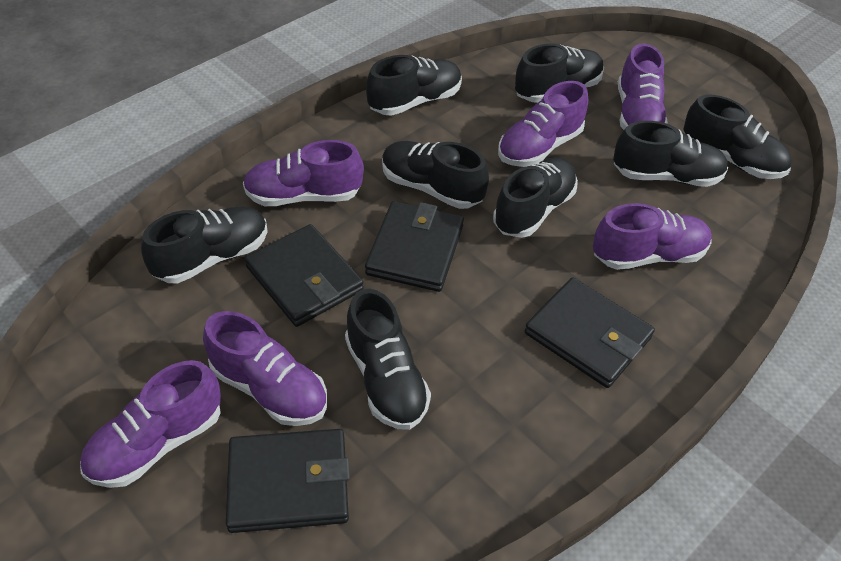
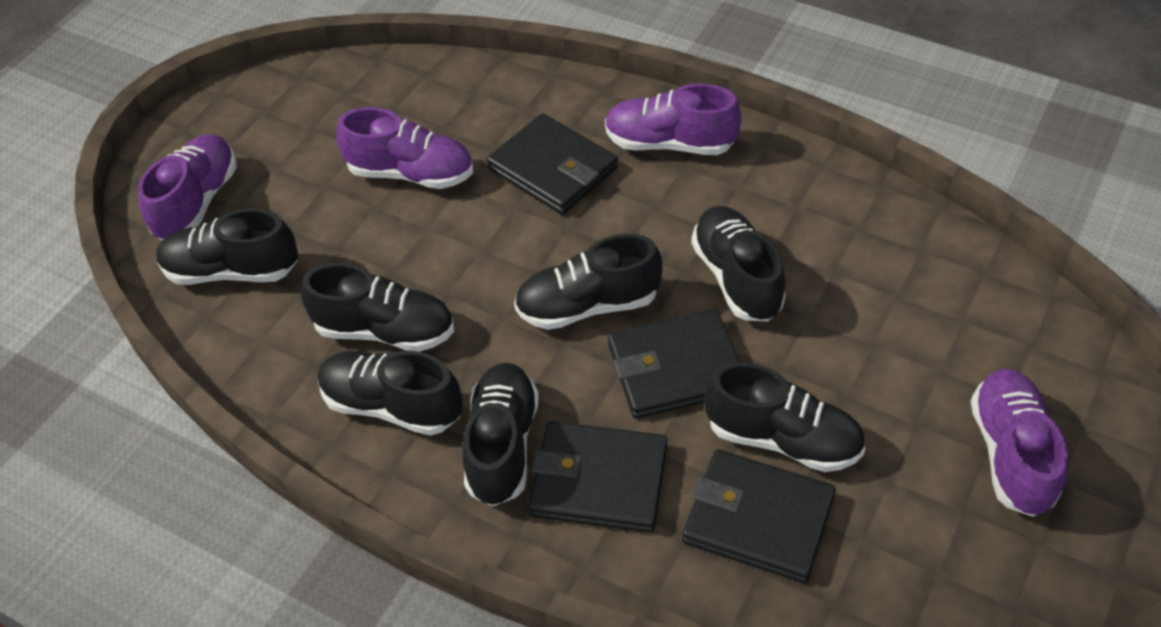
black shoe: 8 -> 7
purple shoe: 6 -> 4

